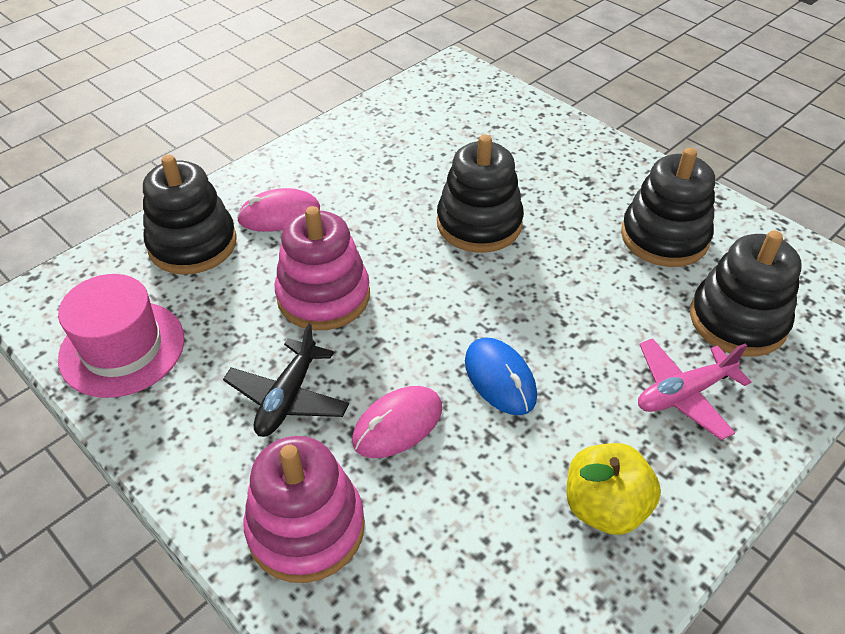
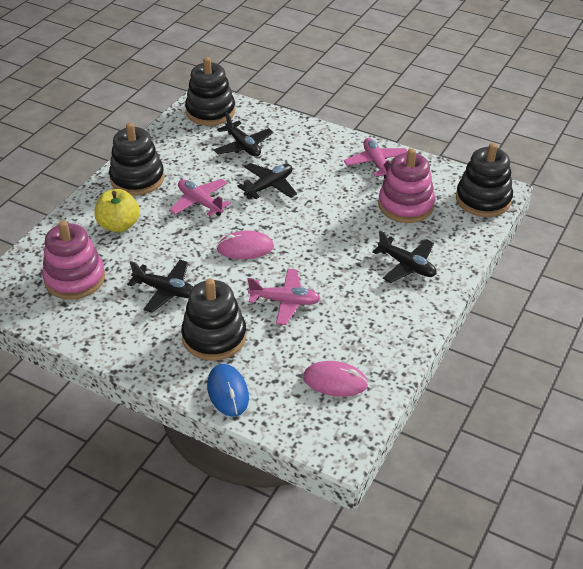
black plane: 1 -> 4
pink hat: 1 -> 0
pink plane: 1 -> 3

